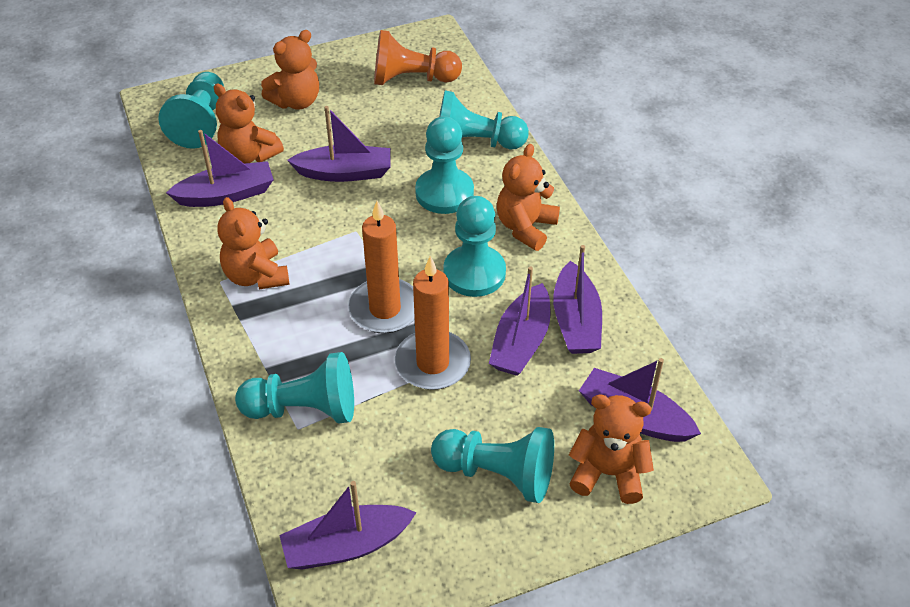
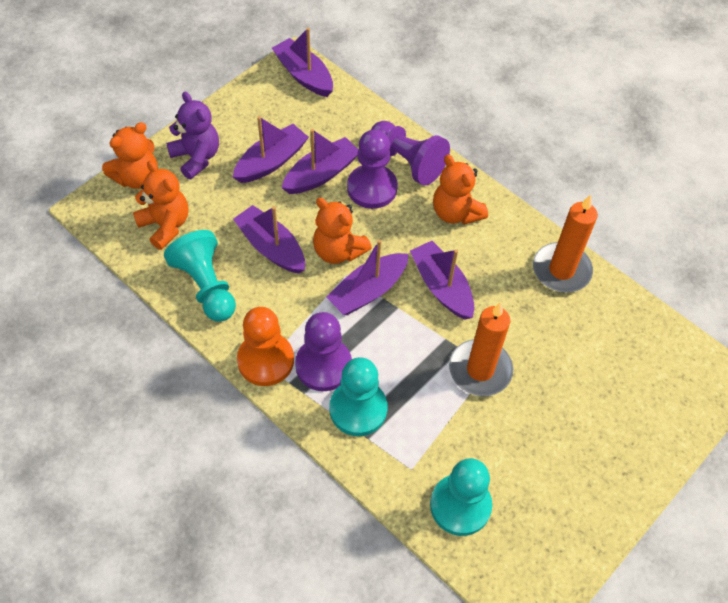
orange teddy bear: 5 -> 4
purple pawn: 0 -> 3
purple teddy bear: 0 -> 1
turquoise pawn: 6 -> 3

